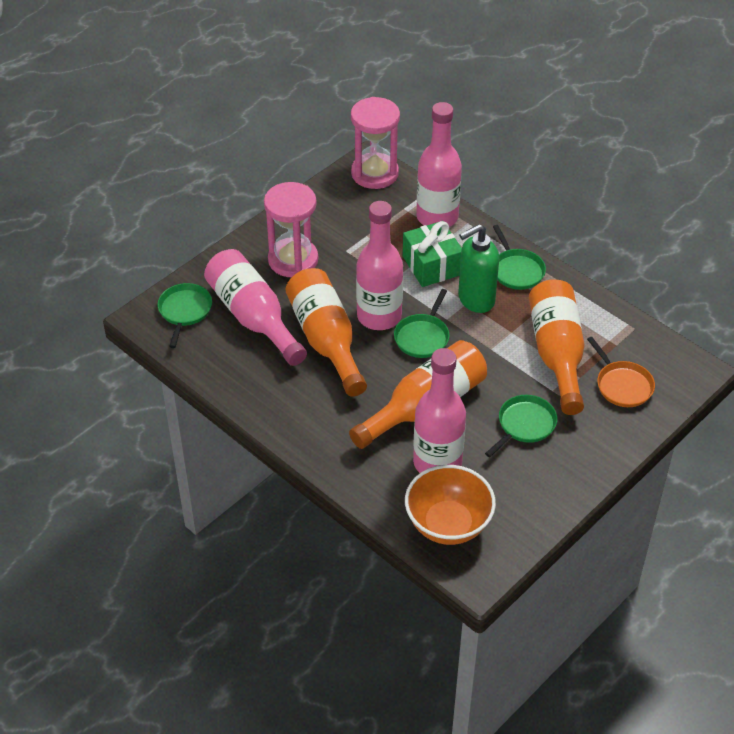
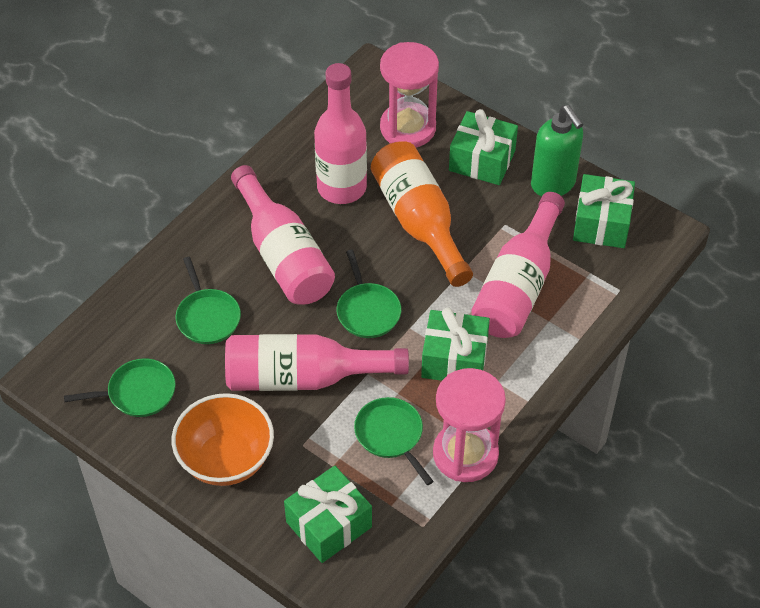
green gift: 1 -> 4
orange bottle: 3 -> 1
orange pan: 1 -> 0

